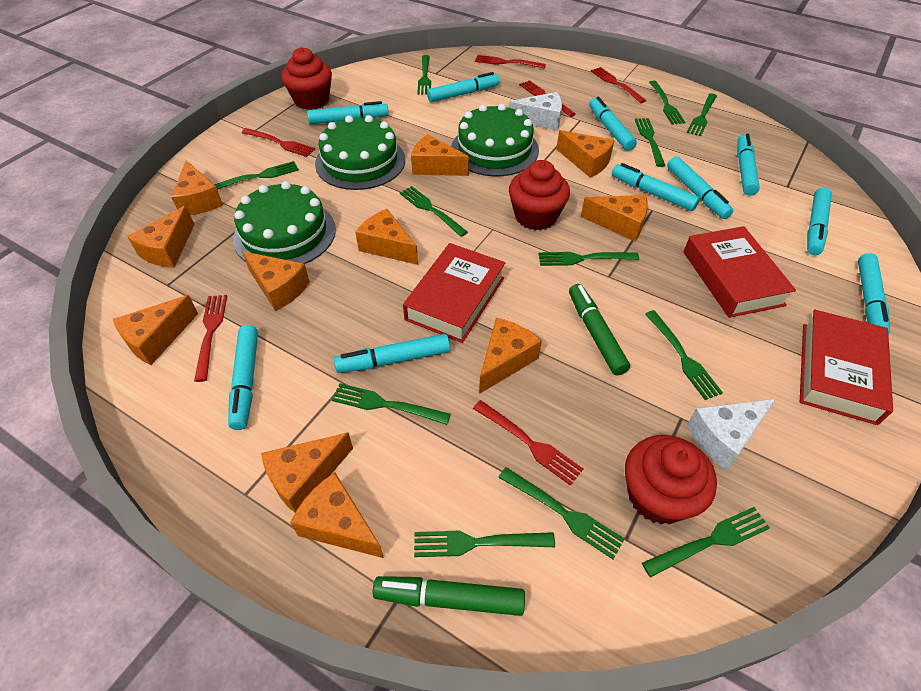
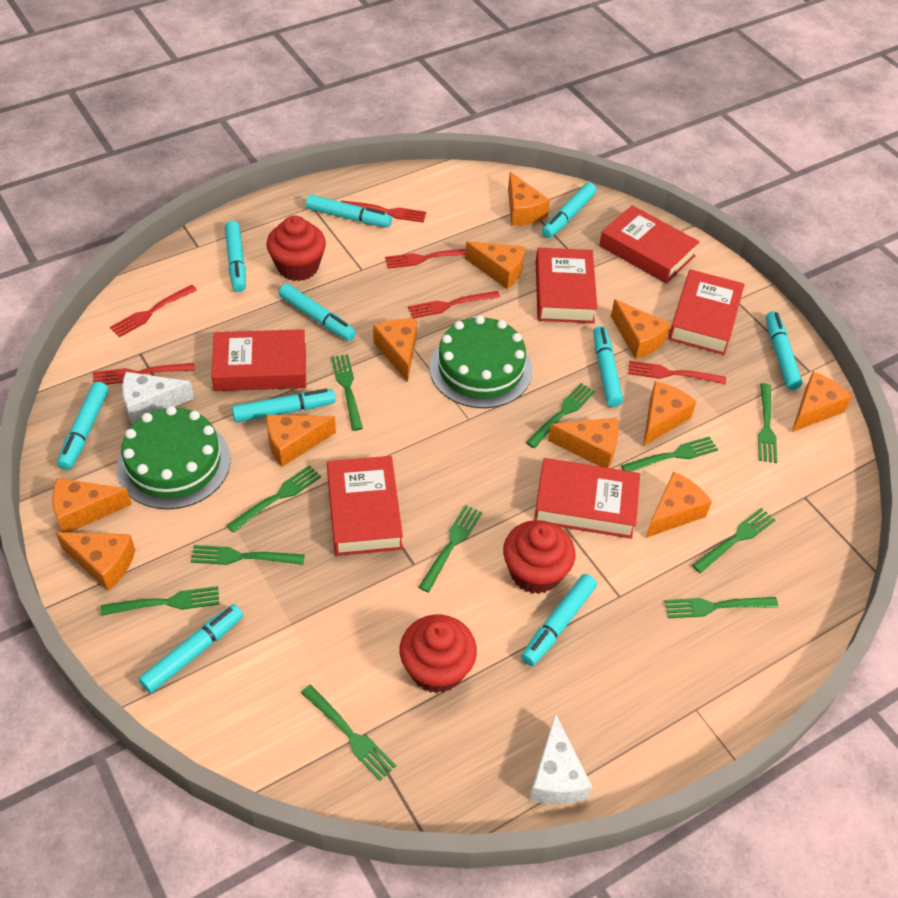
green cake: 3 -> 2
green fork: 12 -> 11
green marker: 2 -> 0
red book: 3 -> 6

